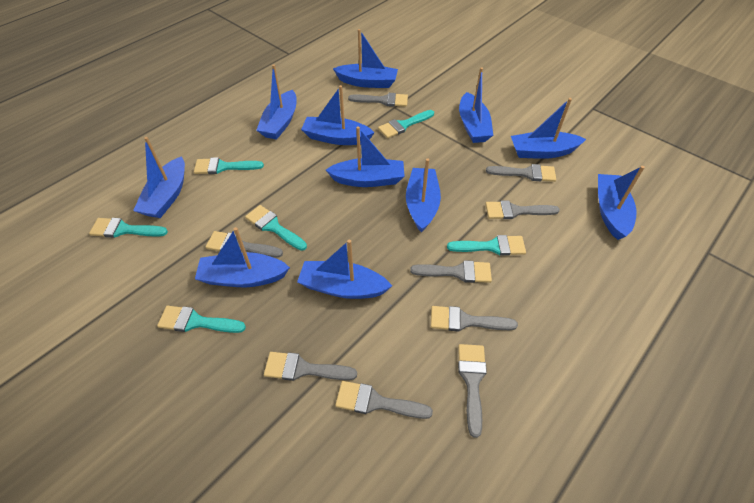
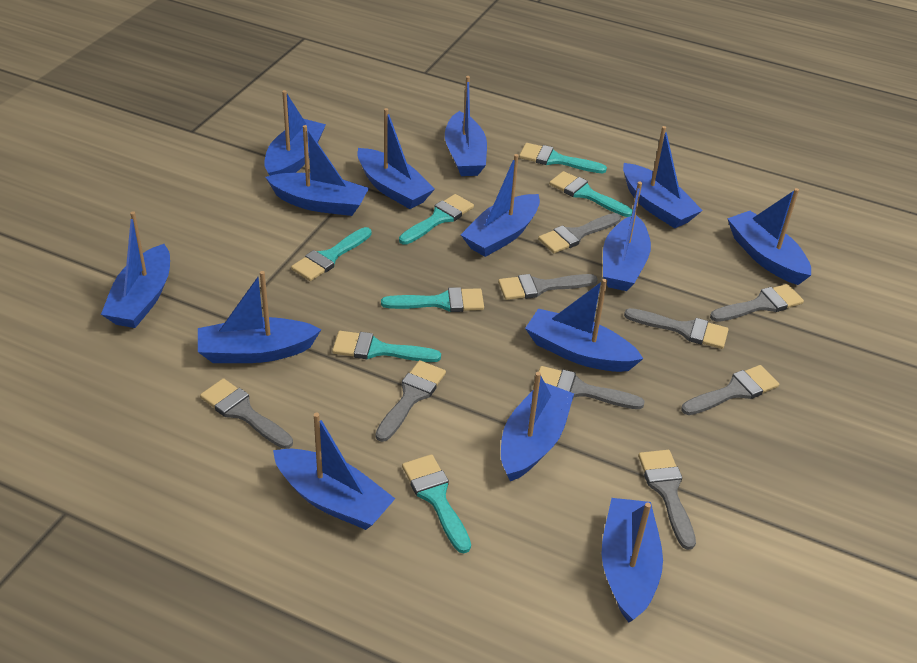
blue boat: 11 -> 14
turquoise brush: 6 -> 7

